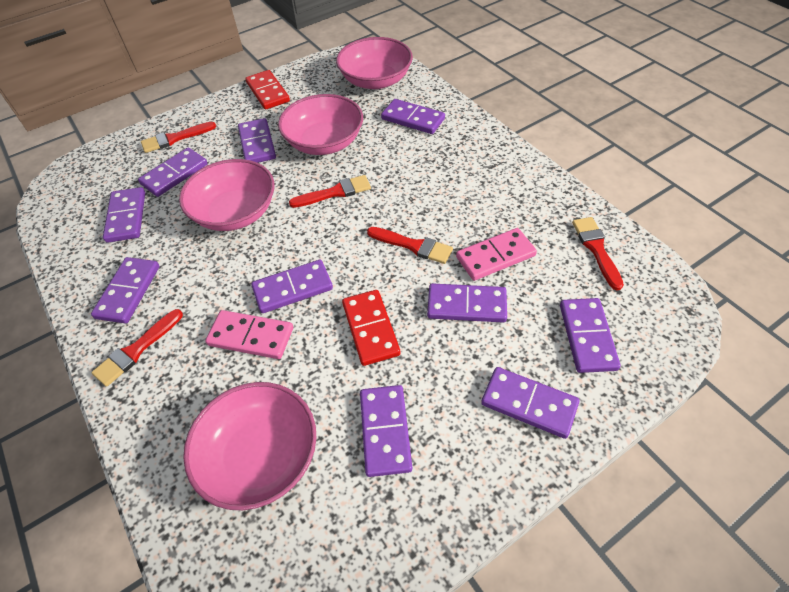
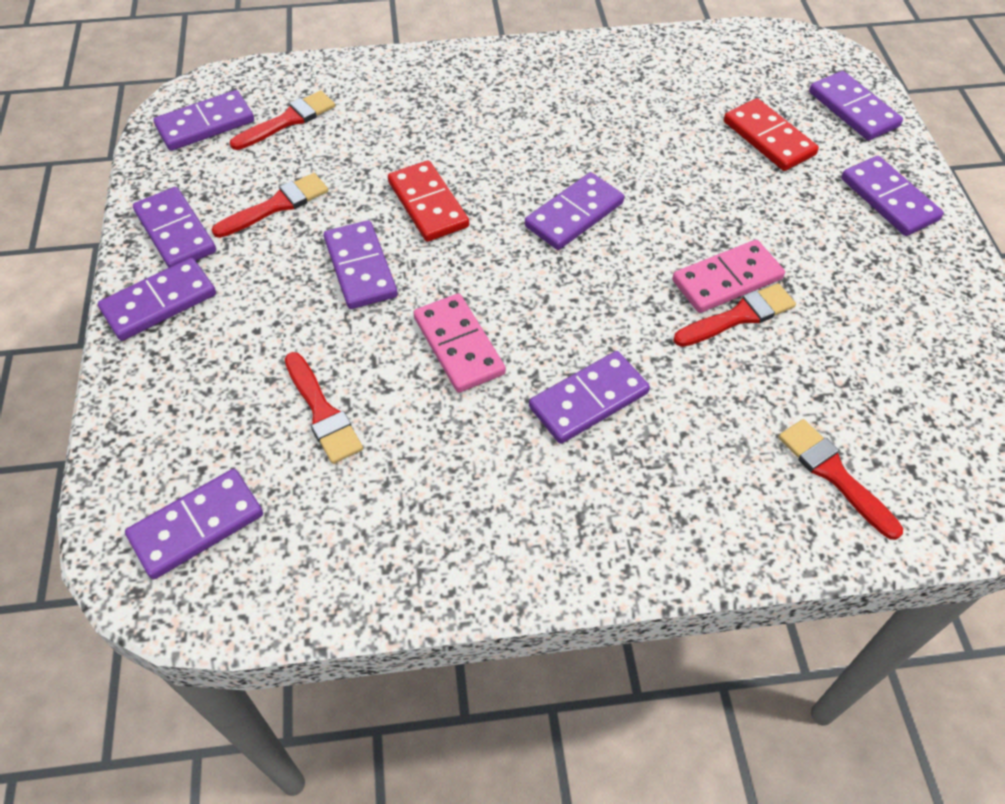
pink bowl: 4 -> 0
purple domino: 10 -> 9

